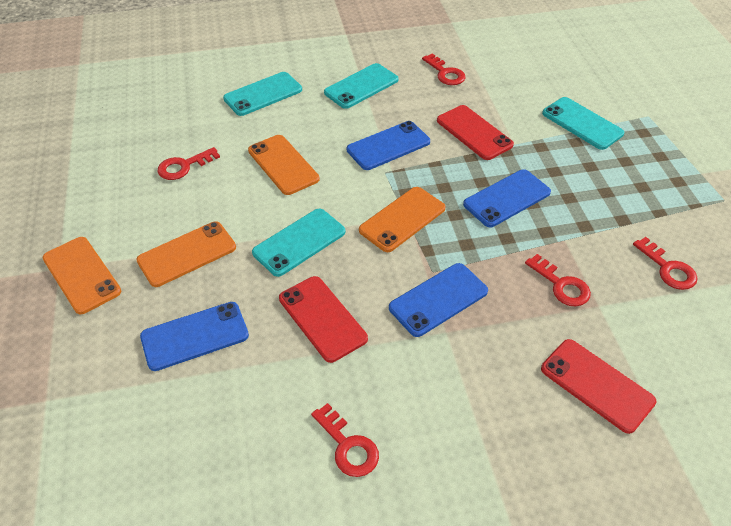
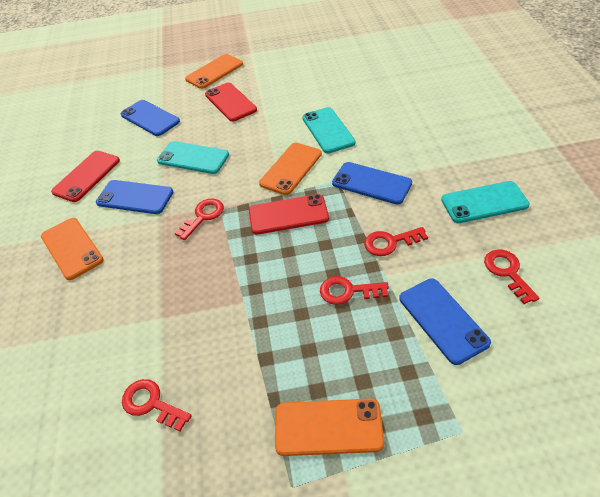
turquoise phone: 4 -> 3

